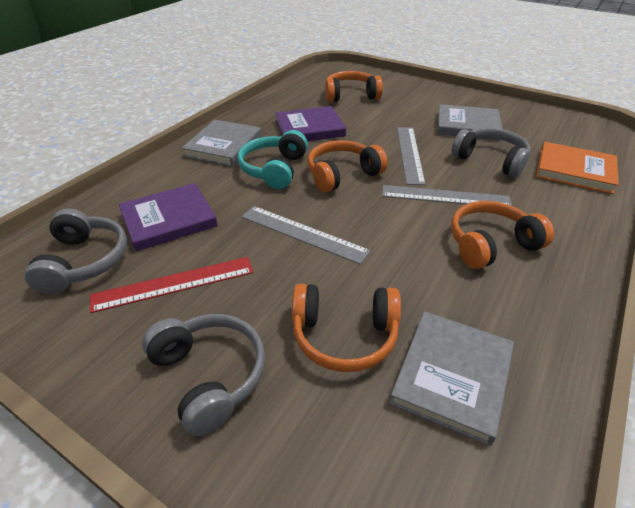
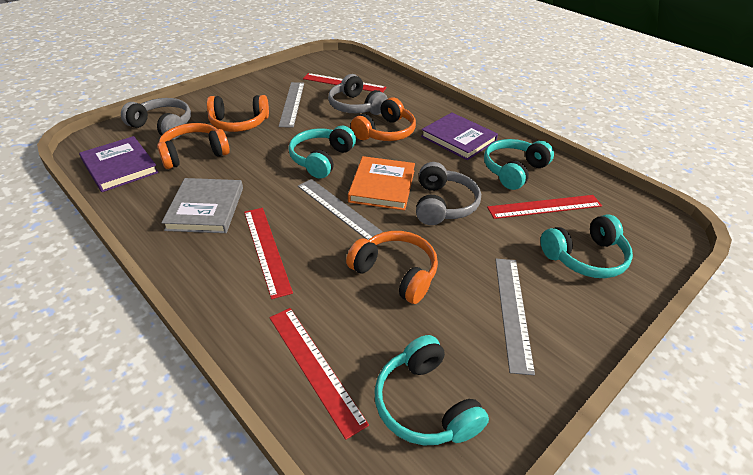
grey book: 3 -> 1
red ruler: 1 -> 4
turquoise headphones: 1 -> 4

